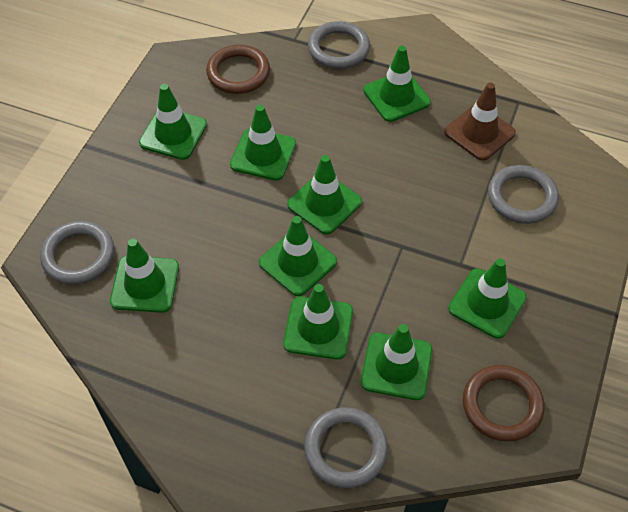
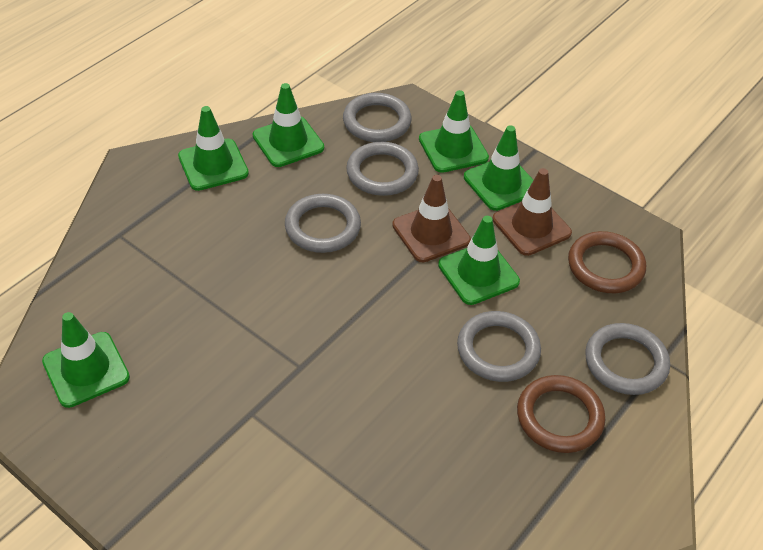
brown traffic cone: 1 -> 2
green traffic cone: 9 -> 6
grey ring: 4 -> 5

